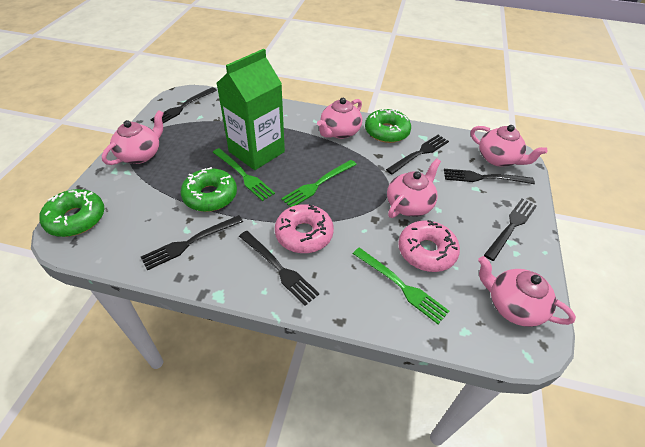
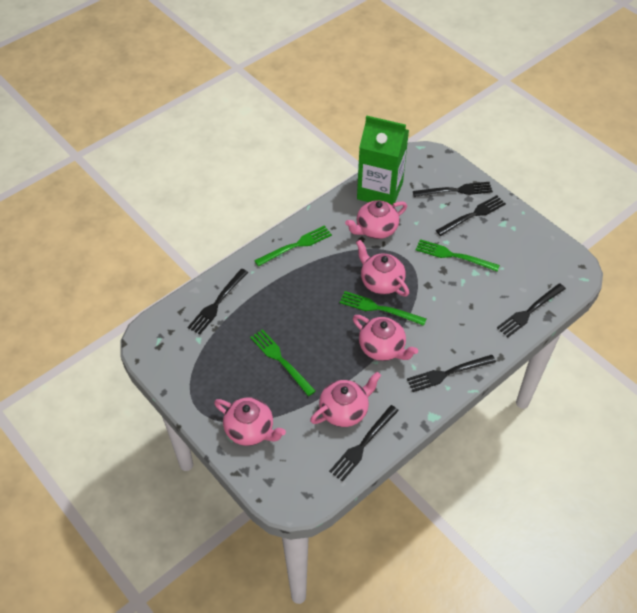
green donut: 3 -> 0
green fork: 3 -> 4
pink donut: 2 -> 0

